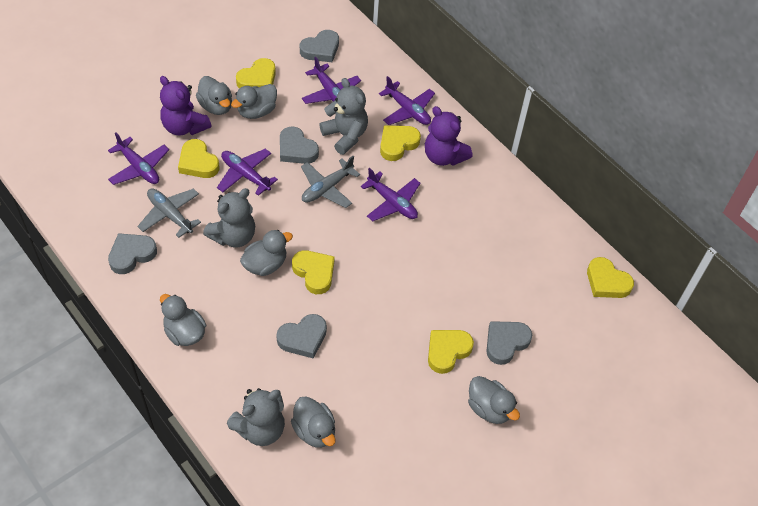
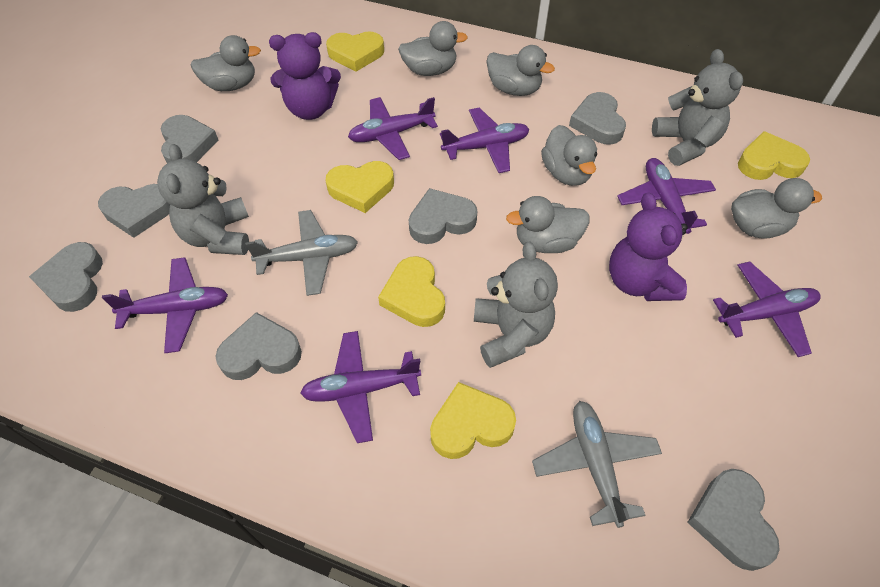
grey heart: 5 -> 7
purple plane: 5 -> 6
yellow heart: 6 -> 5

